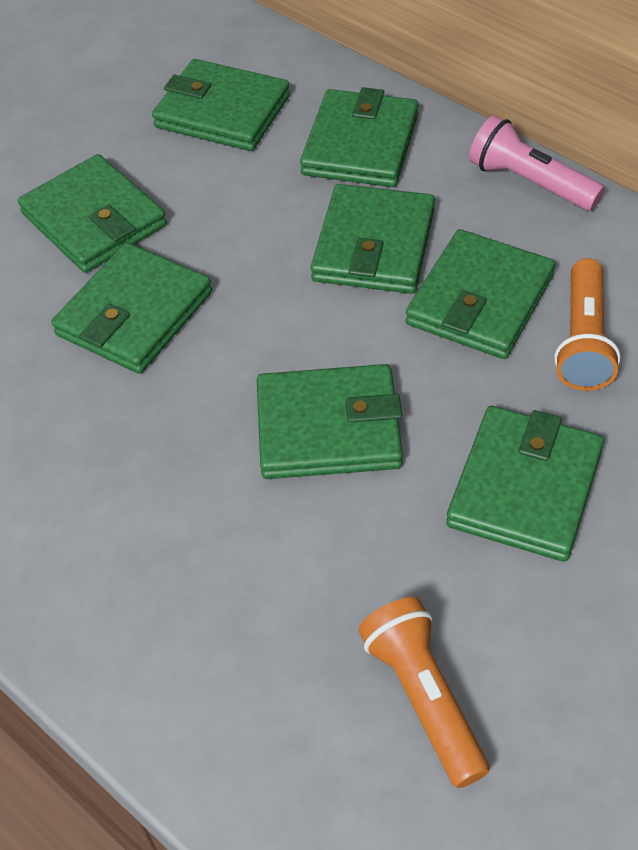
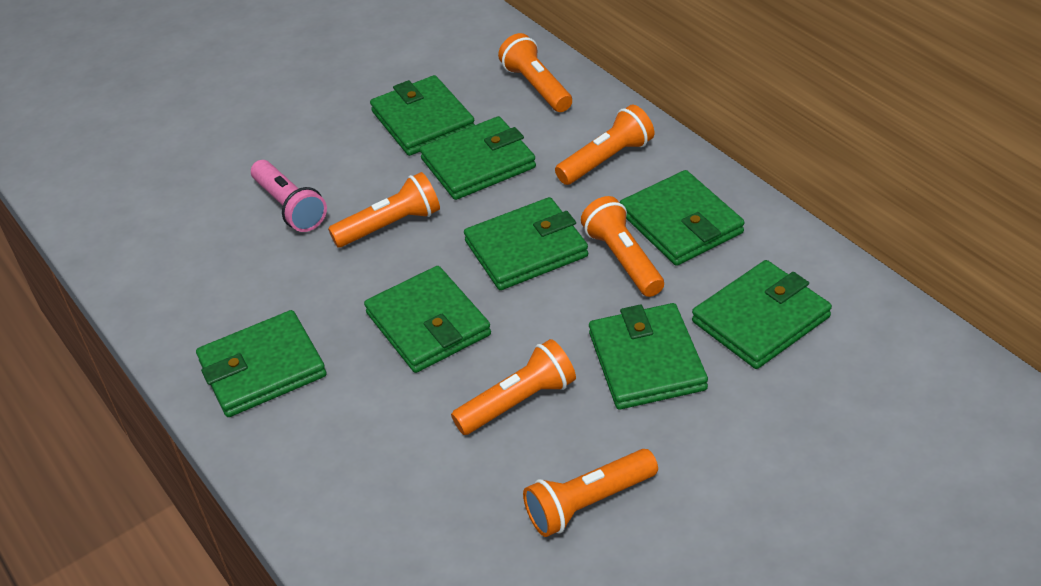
orange flashlight: 2 -> 6

